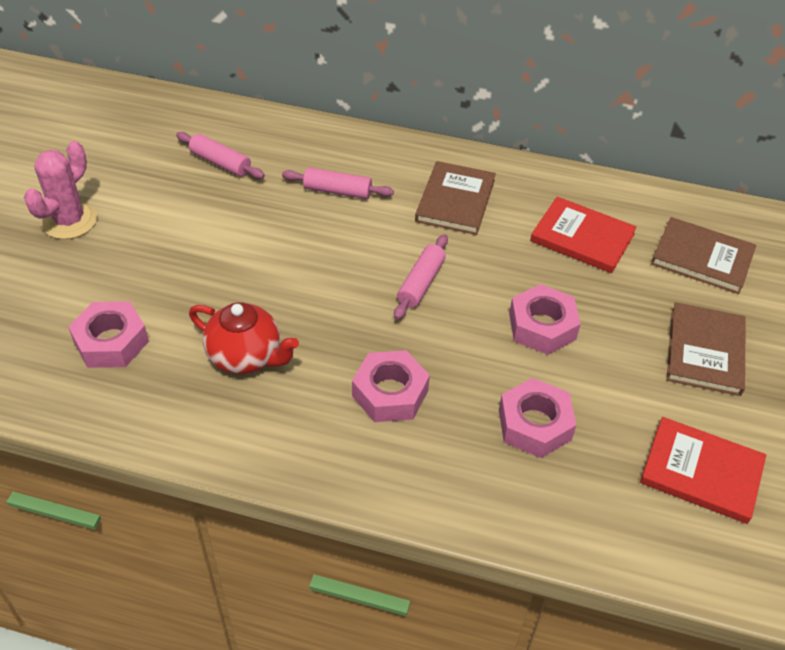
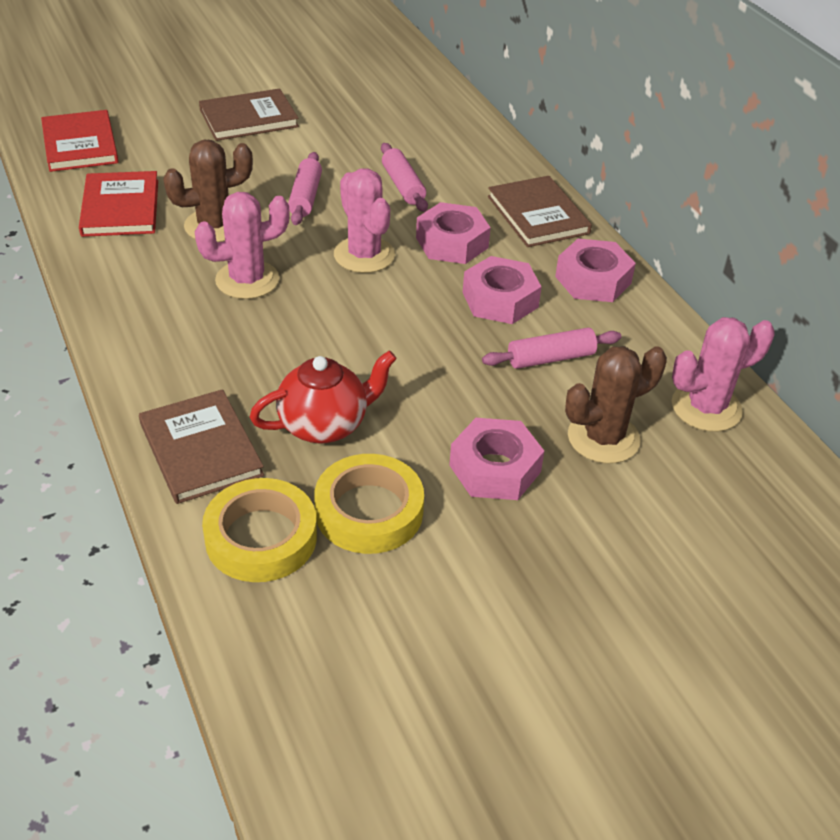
brown cactus: 0 -> 2
pink cactus: 1 -> 3
yellow tape: 0 -> 2

